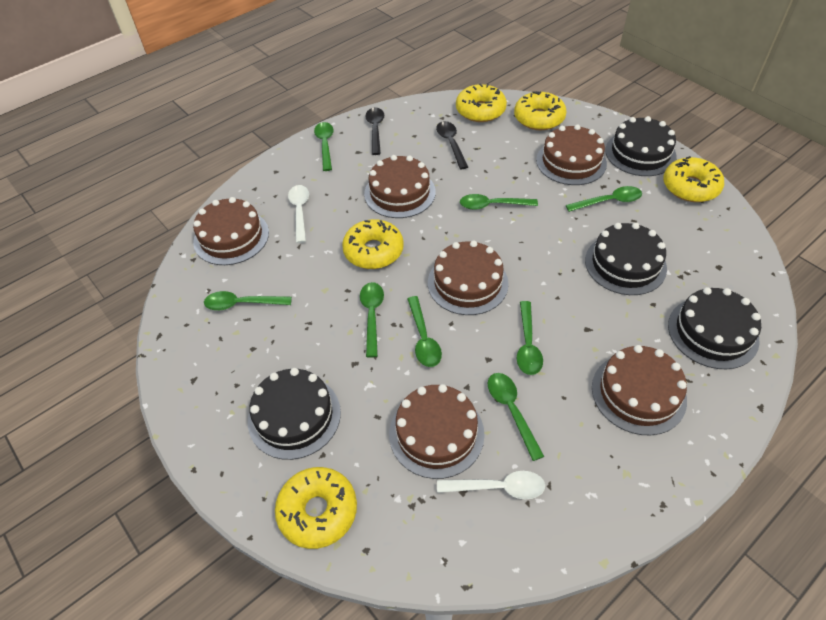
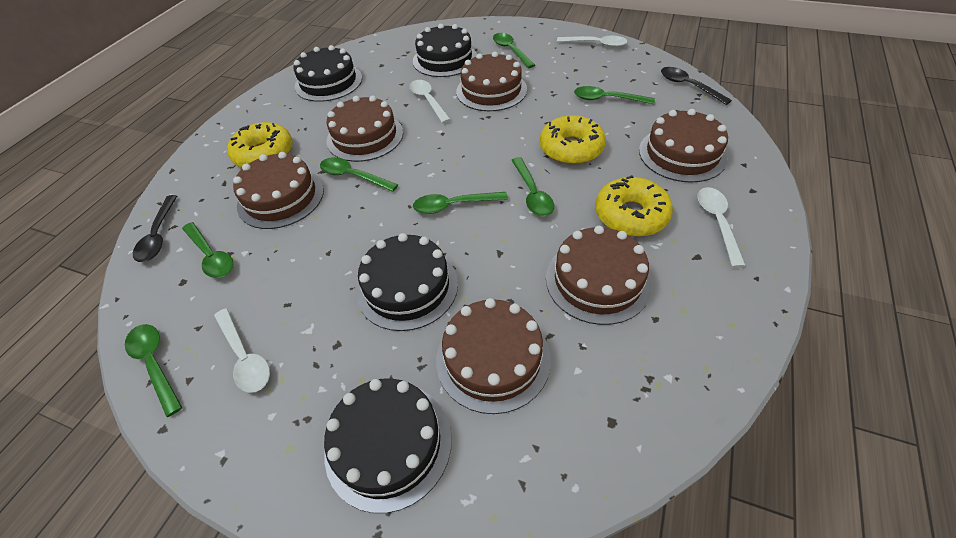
green spoon: 8 -> 7
white spoon: 2 -> 4
yellow donut: 5 -> 3

